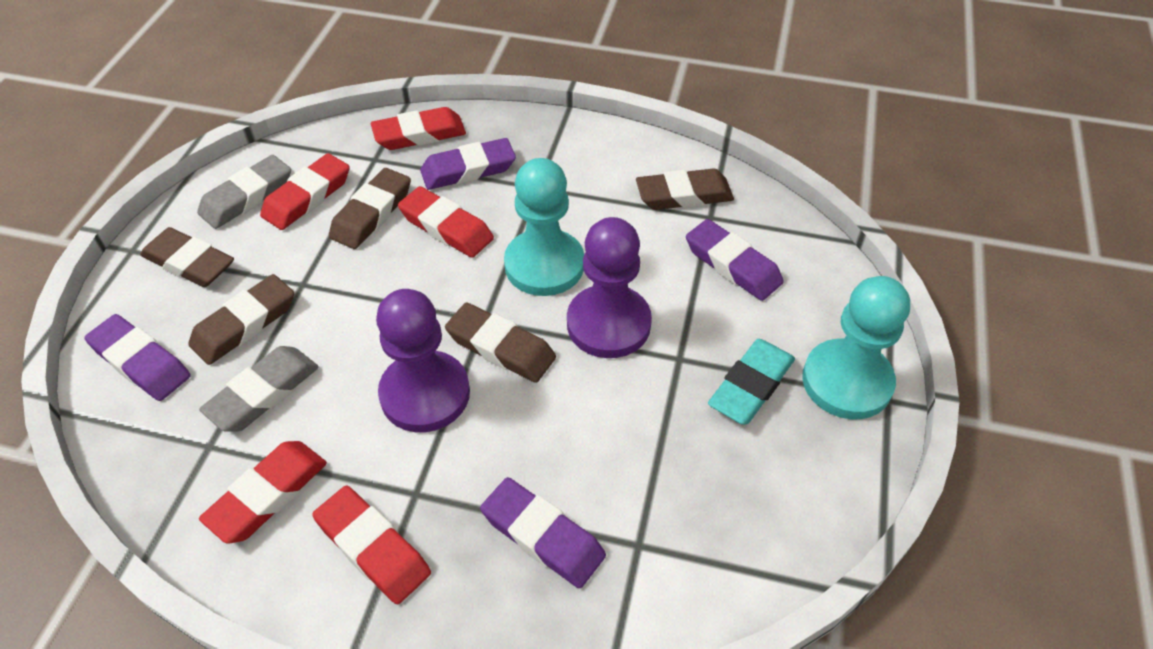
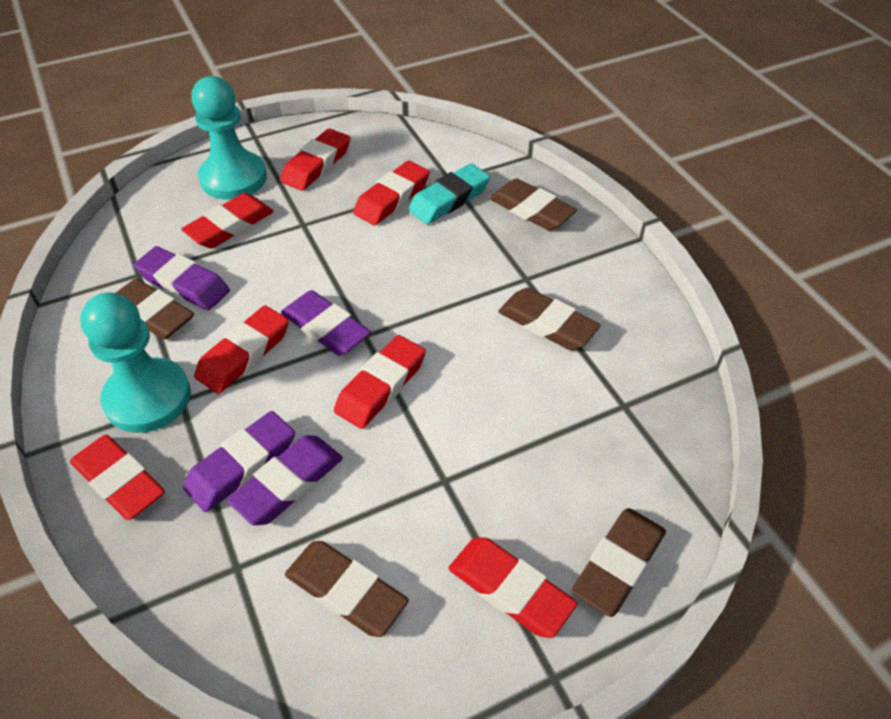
grey eraser: 2 -> 0
purple pawn: 2 -> 0
red eraser: 5 -> 7

